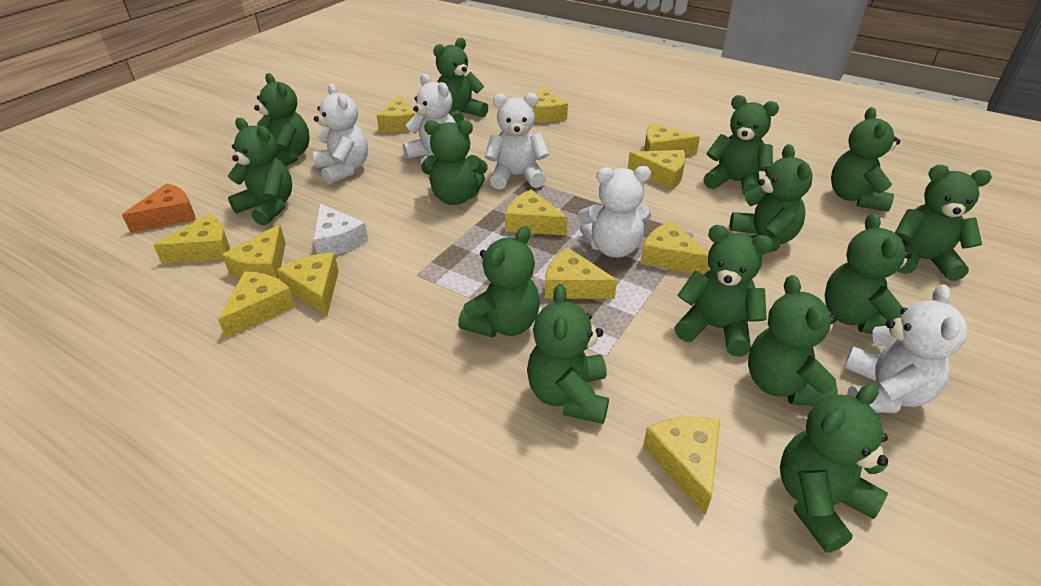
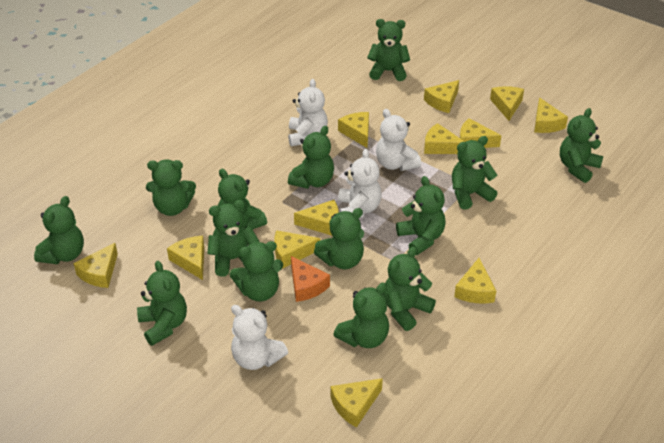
white cheese: 1 -> 0
white teddy bear: 5 -> 4

